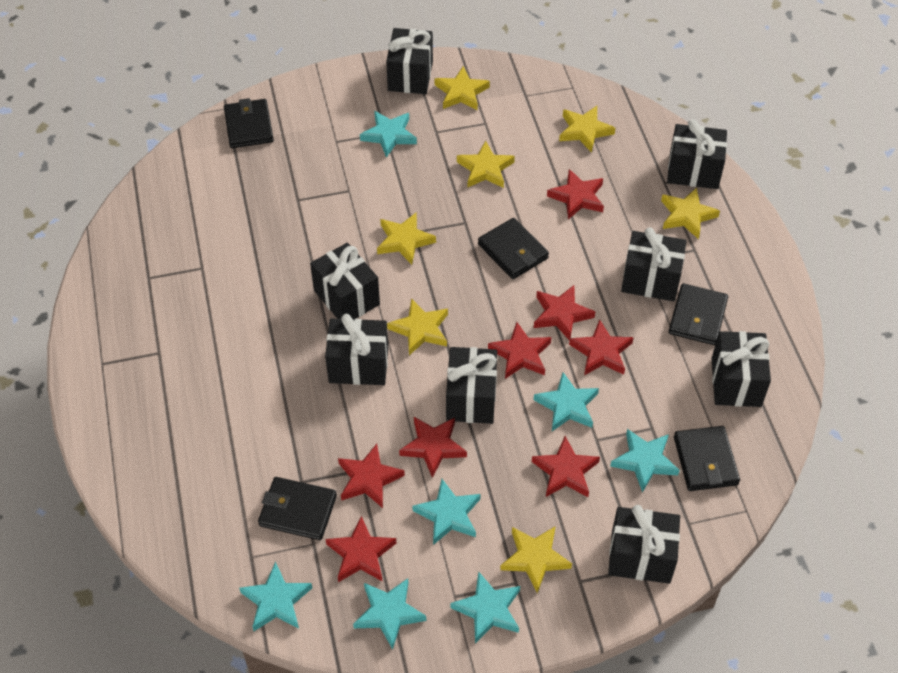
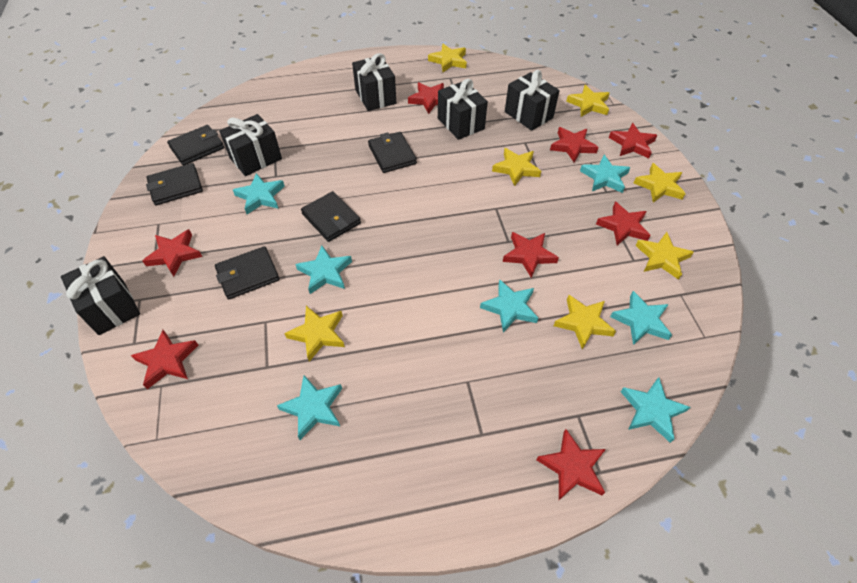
black gift: 8 -> 5

